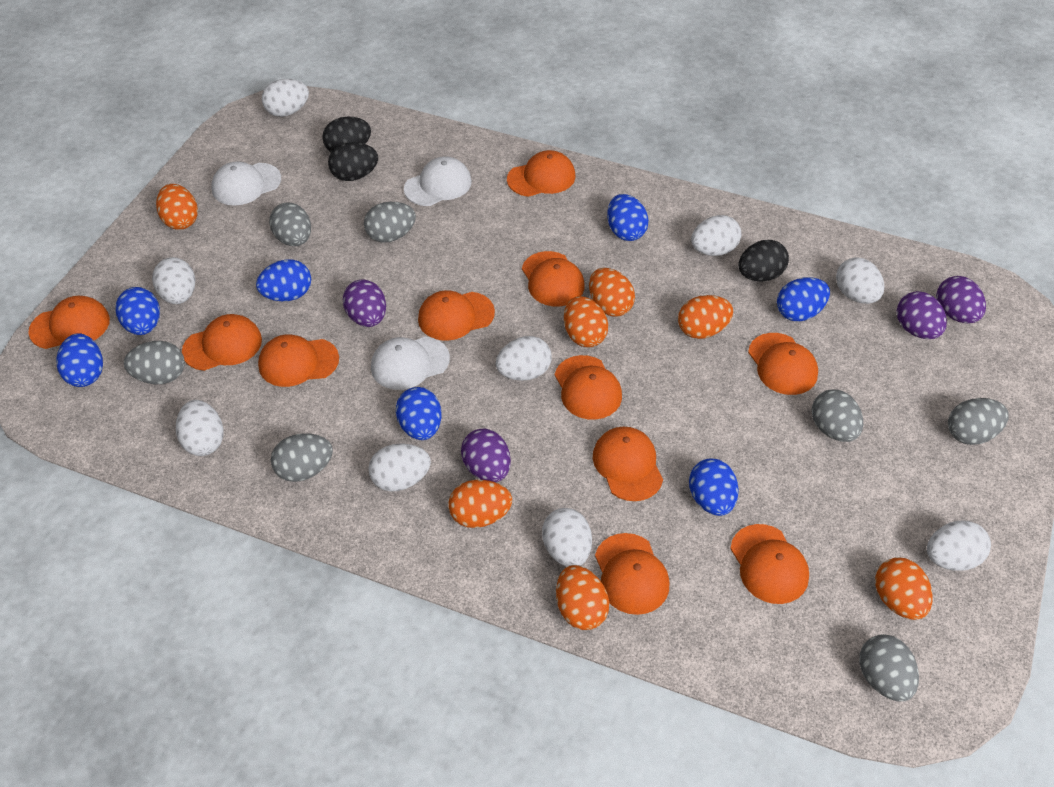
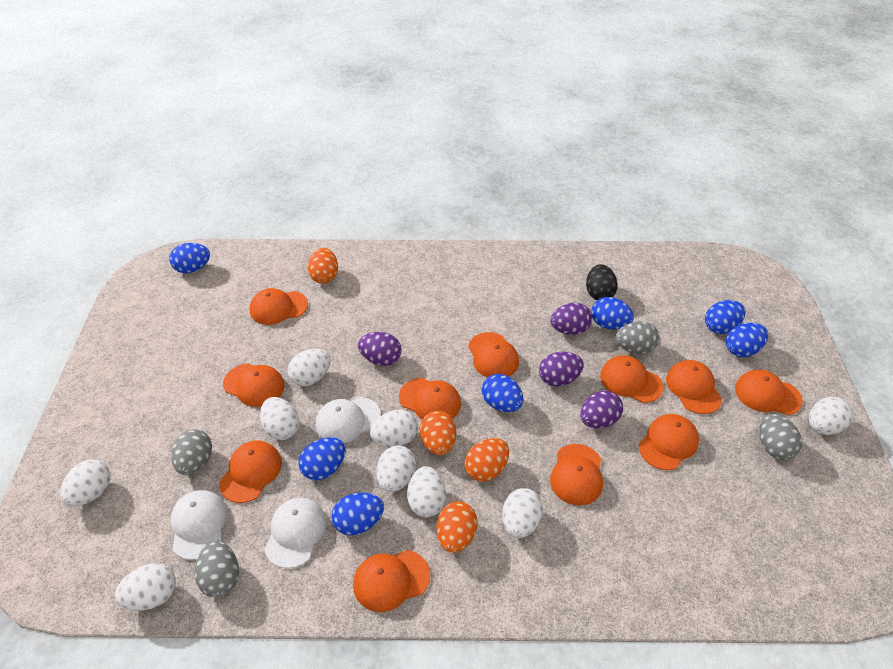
black egg: 3 -> 1
grey egg: 7 -> 4
orange egg: 7 -> 4

